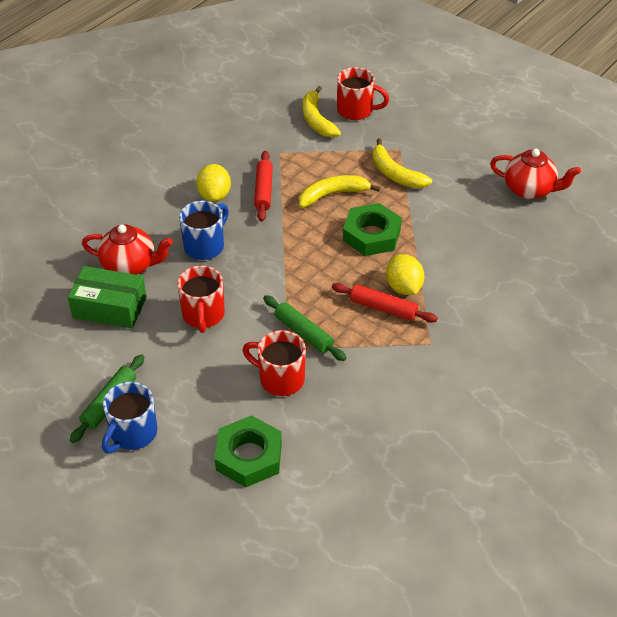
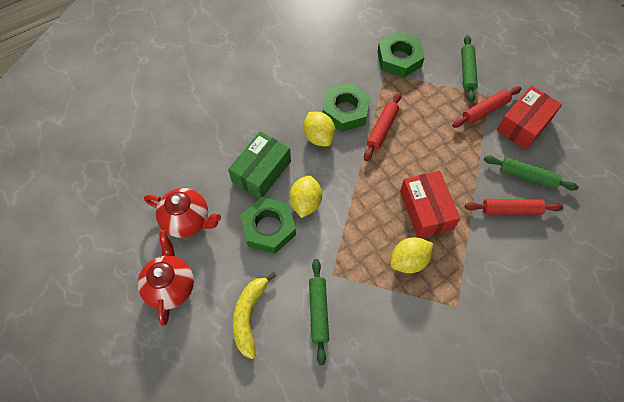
blue mug: 2 -> 0
green nut: 2 -> 3
green rolling pin: 2 -> 3
red box: 0 -> 2
red mug: 3 -> 0
red rolling pin: 2 -> 3
yellow banana: 3 -> 1
yellow lemon: 2 -> 3

